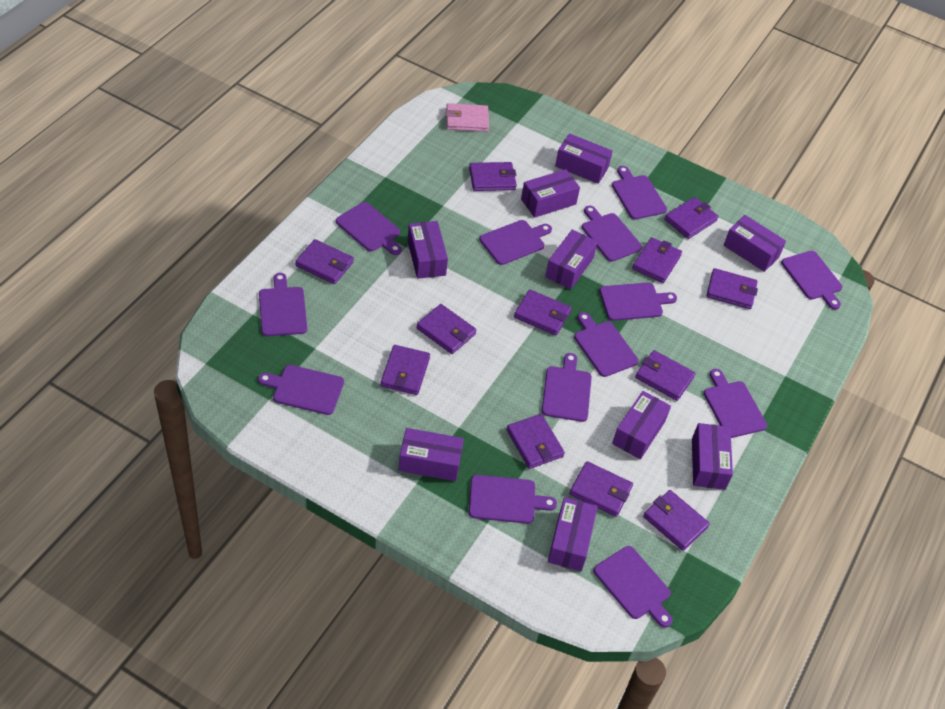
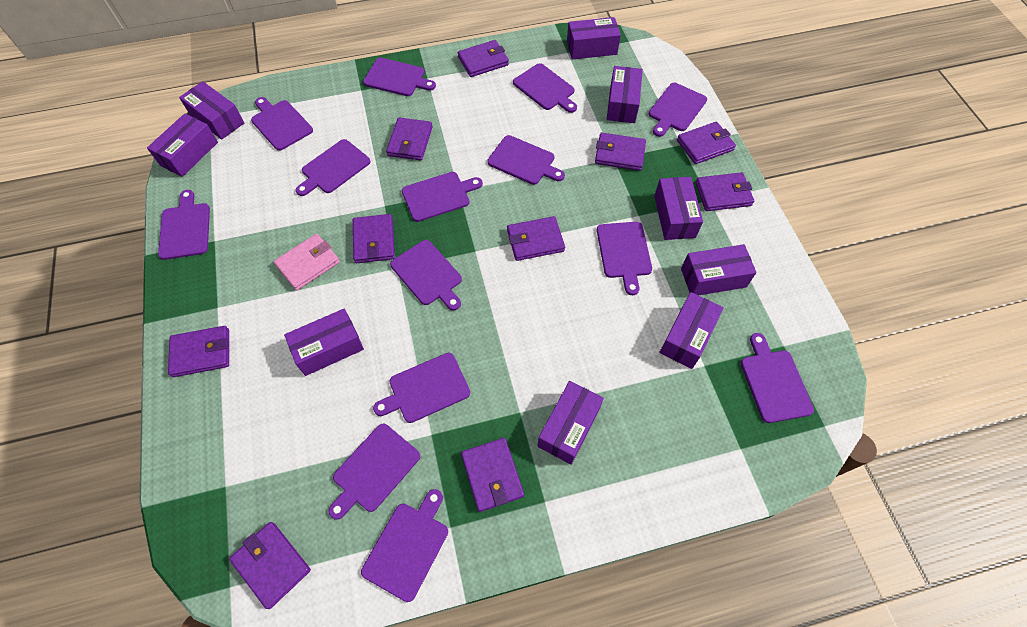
purple cutting board: 13 -> 14
purple wallet: 12 -> 10

